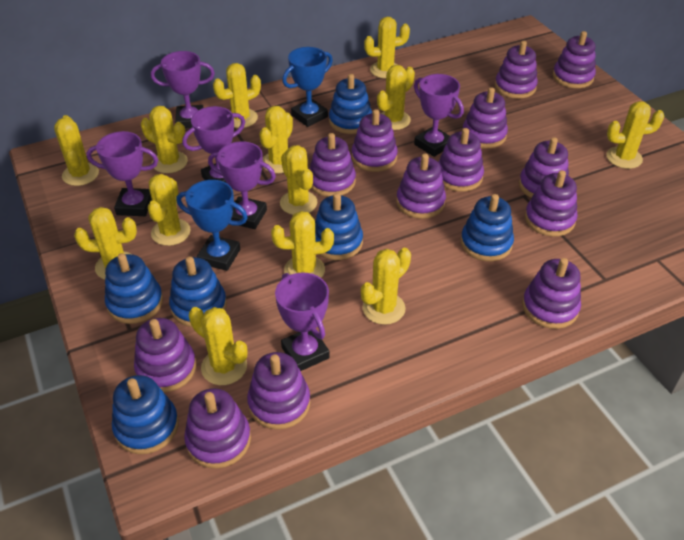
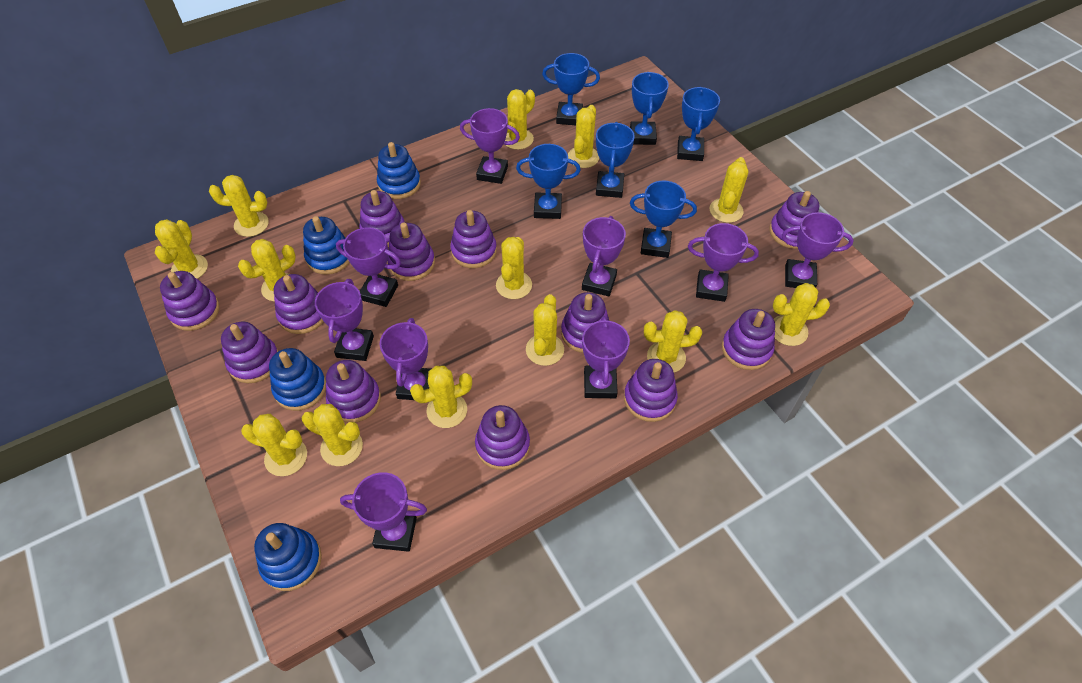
blue stacking toy: 6 -> 4
blue trophy: 2 -> 6
purple stacking toy: 13 -> 12
purple trophy: 6 -> 9

